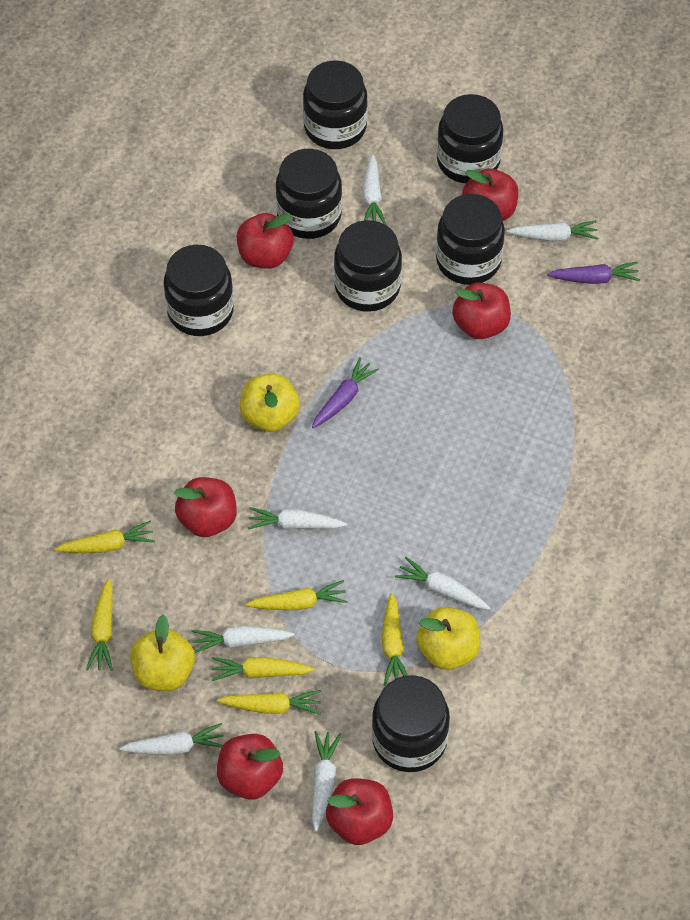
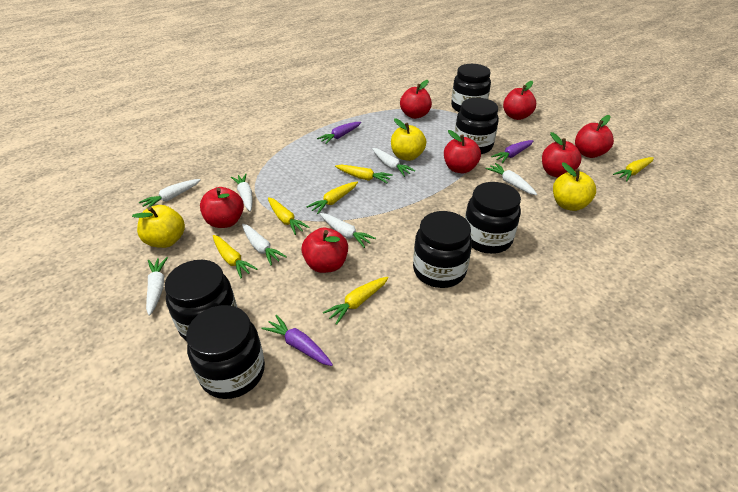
black jar: 7 -> 6
purple carrot: 2 -> 3
red apple: 6 -> 7

